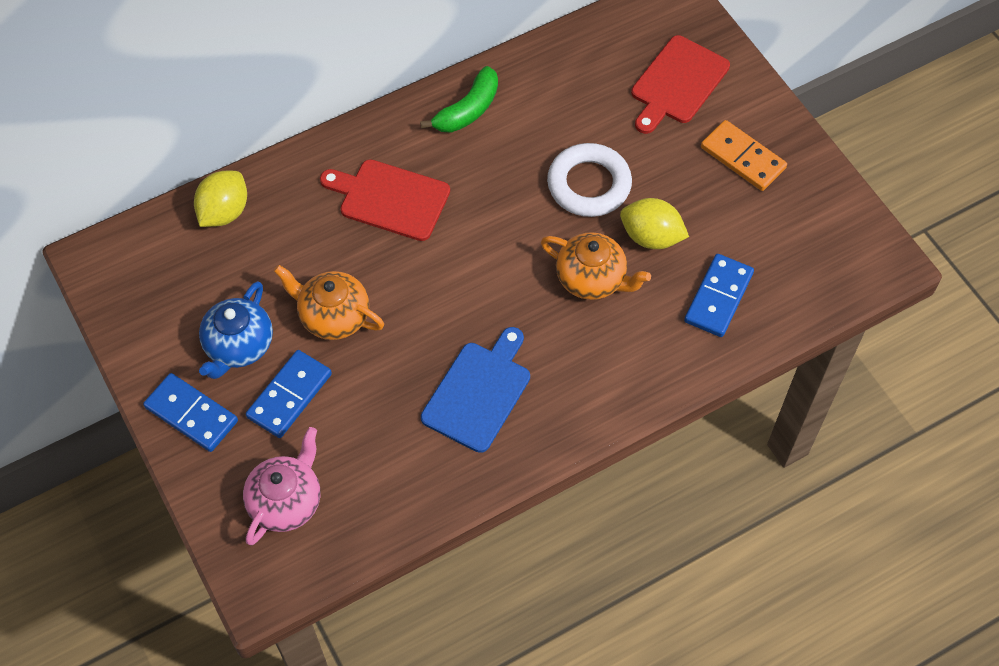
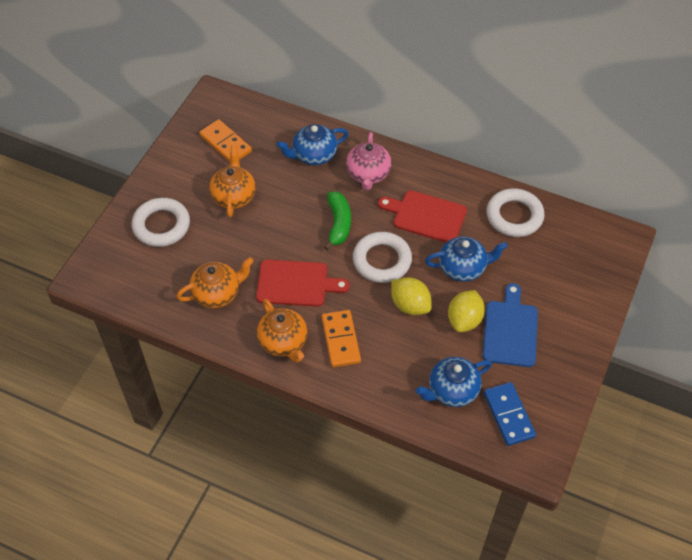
blue domino: 3 -> 1
blue teapot: 1 -> 3
orange domino: 1 -> 2
orange teapot: 2 -> 3
white ring: 1 -> 3

